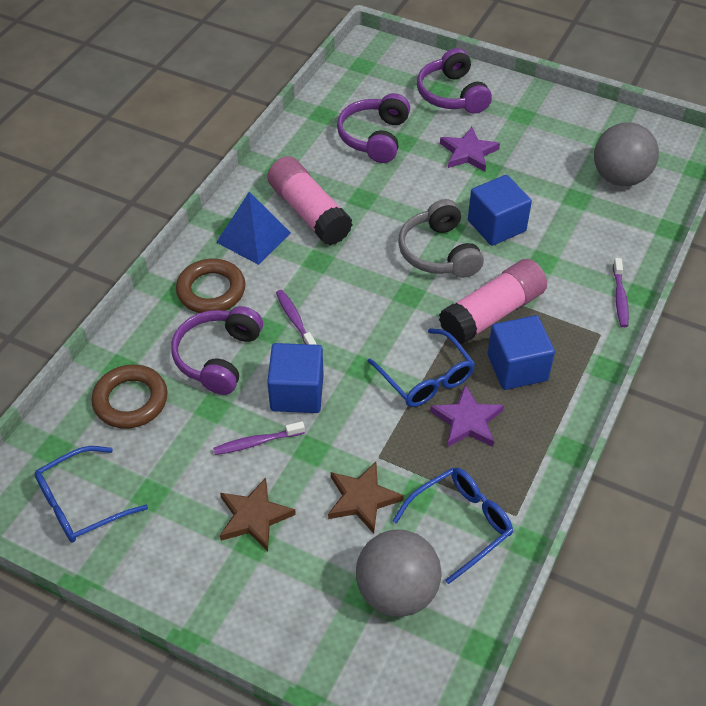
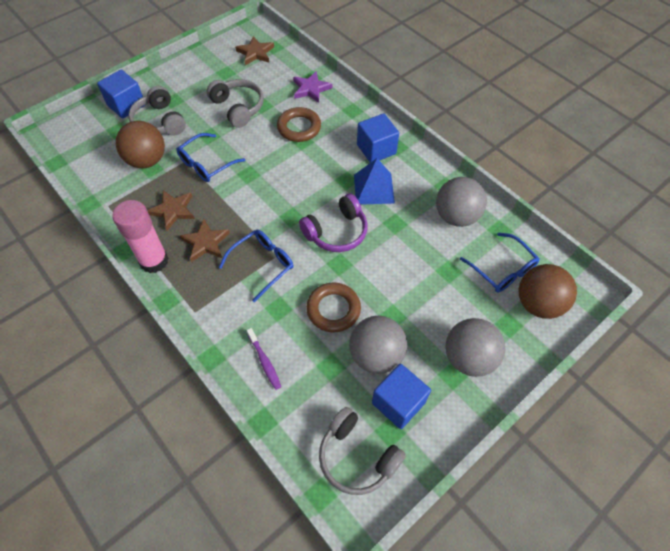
brown ball: 0 -> 2
brown star: 2 -> 3
grey ball: 2 -> 3
grey headphones: 1 -> 3
pink glue stick: 2 -> 1
purple headphones: 3 -> 1
purple star: 2 -> 1
purple toothbrush: 3 -> 1

